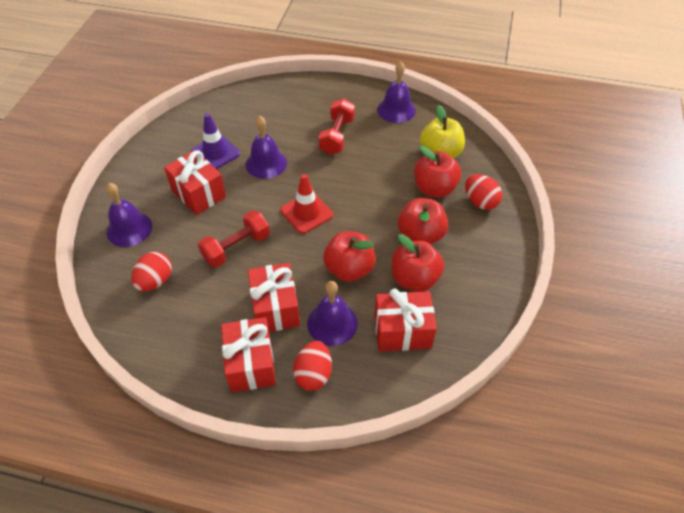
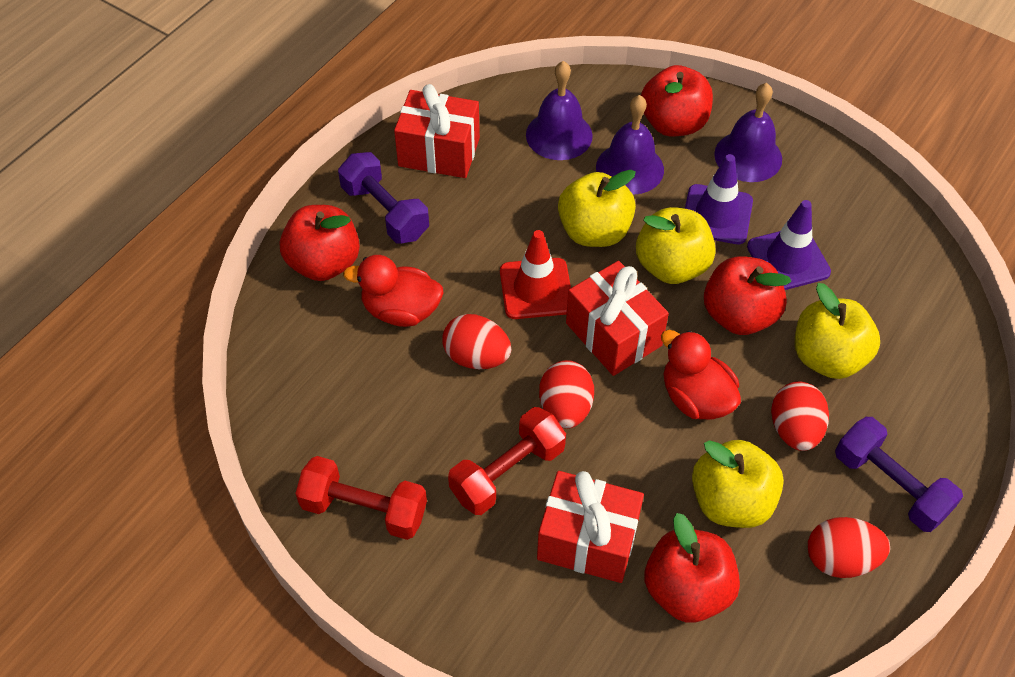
purple bell: 4 -> 3
purple dumbbell: 0 -> 2
purple traffic cone: 1 -> 2
red duck: 0 -> 2
red egg: 3 -> 4
red gift: 4 -> 3
yellow apple: 1 -> 4

